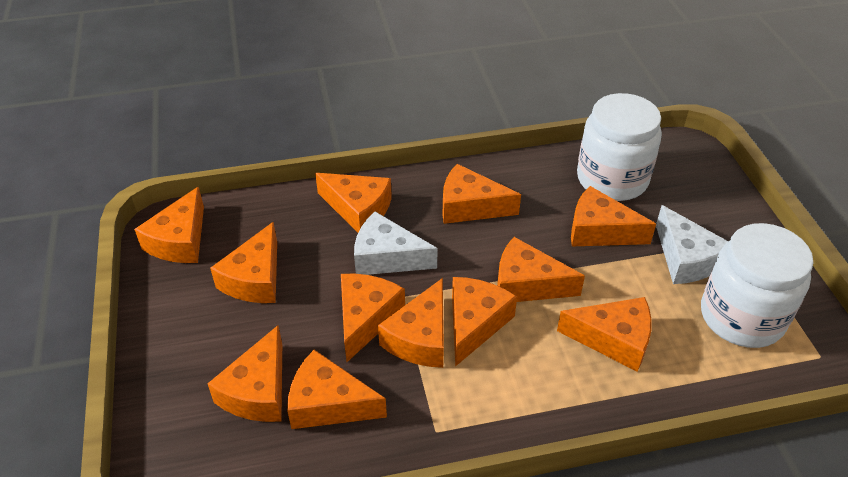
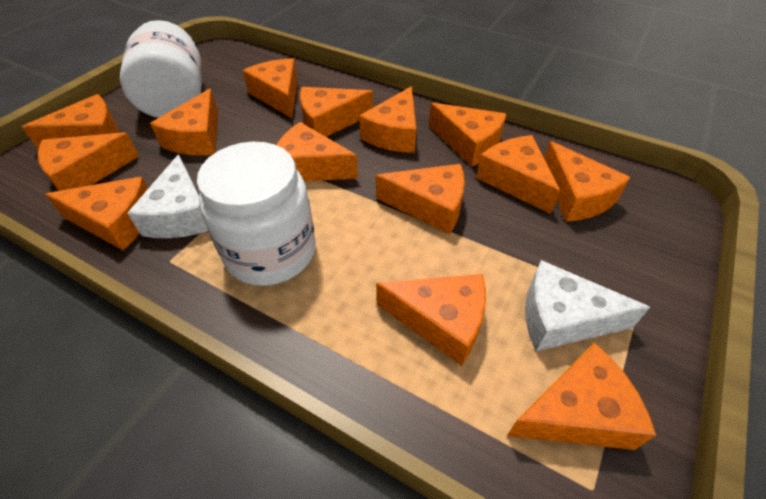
orange cheese: 12 -> 14

